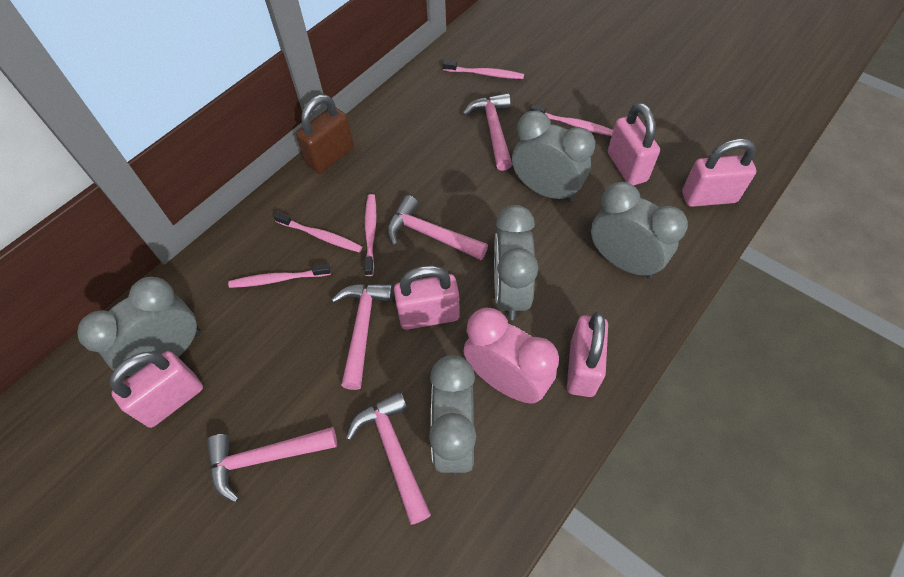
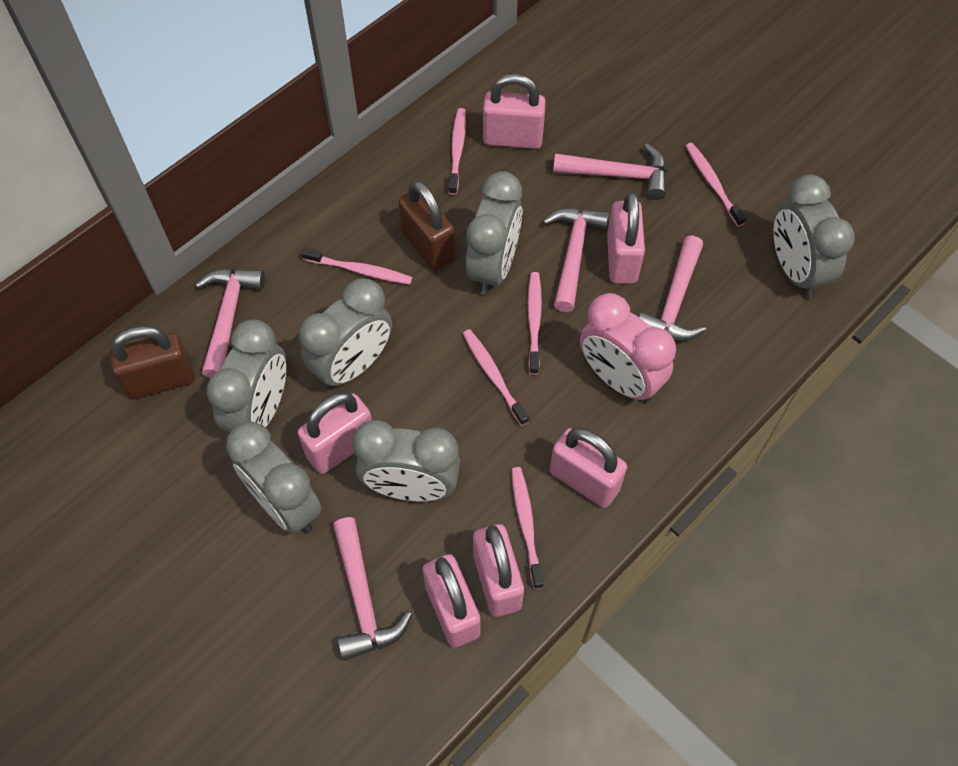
brown padlock: 1 -> 2
grey clock: 5 -> 6
pink padlock: 5 -> 6
pink toothbrush: 5 -> 6

